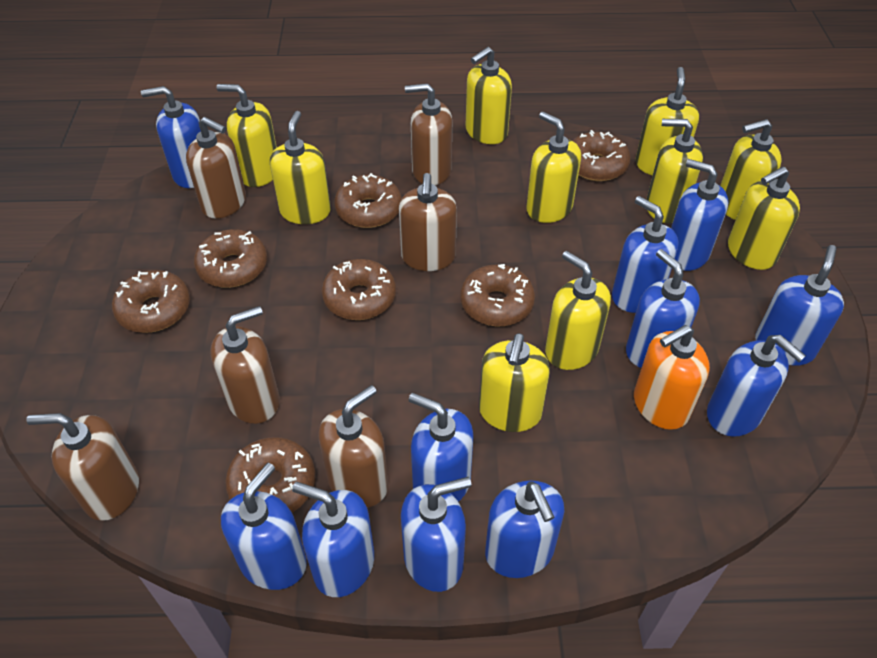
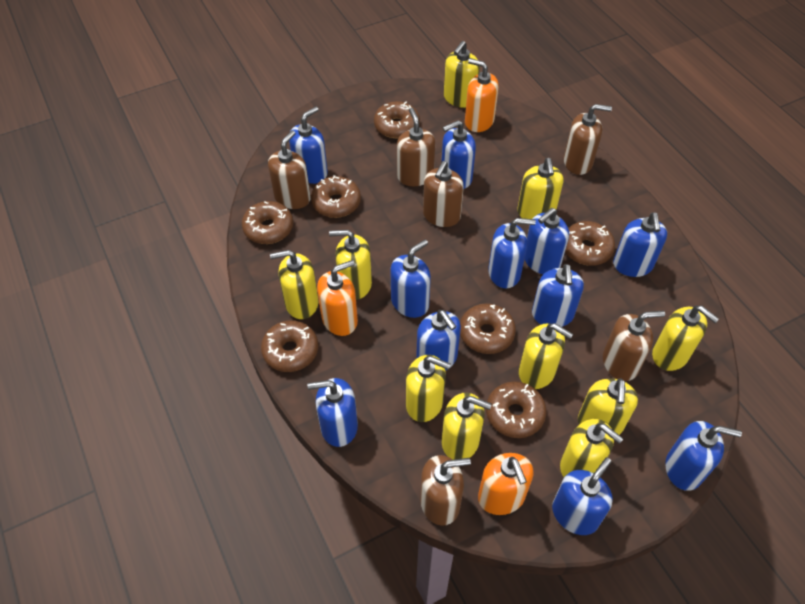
orange soap dispenser: 1 -> 3

